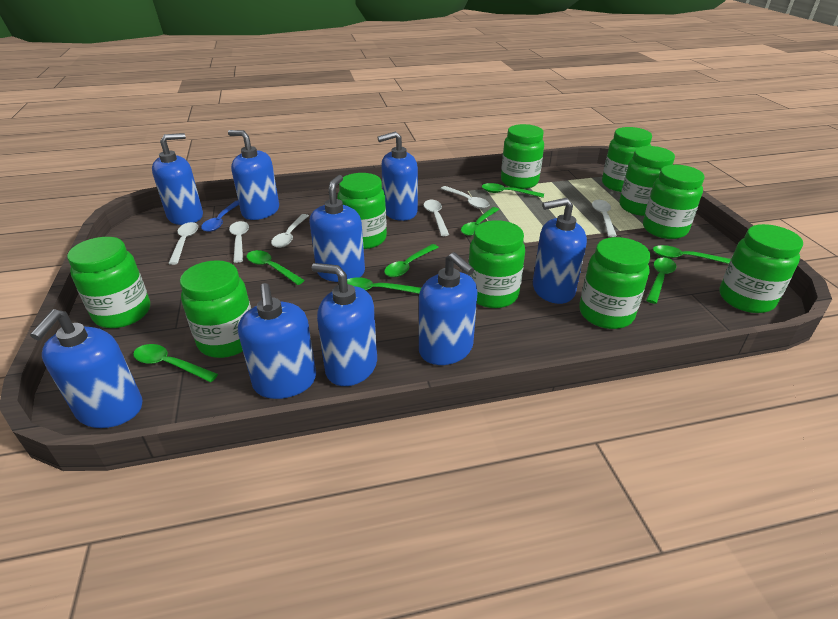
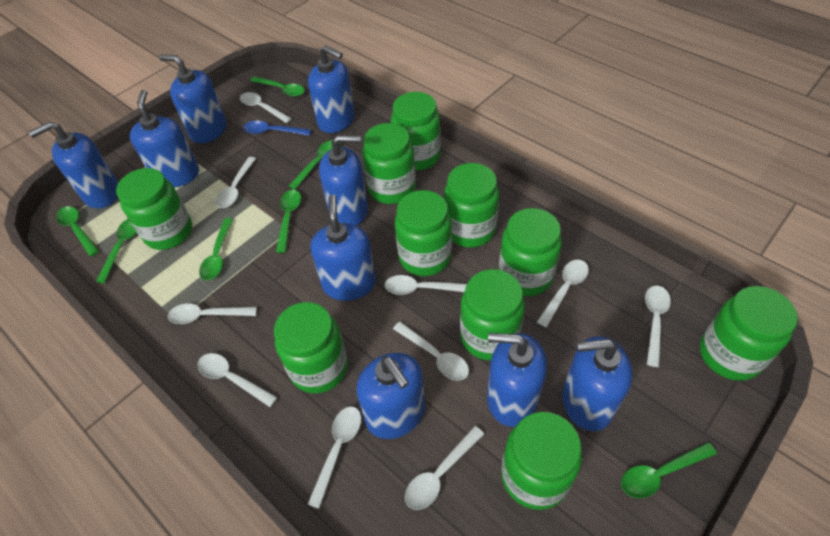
green spoon: 8 -> 7
white spoon: 6 -> 10

